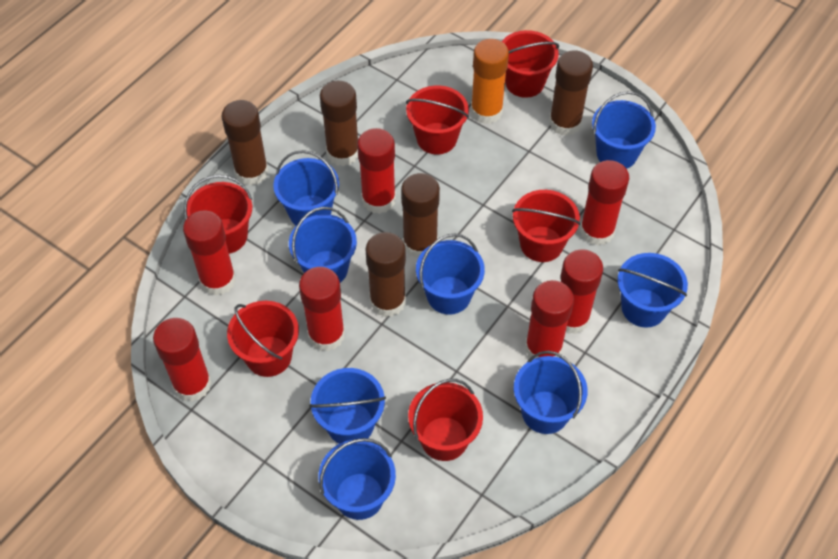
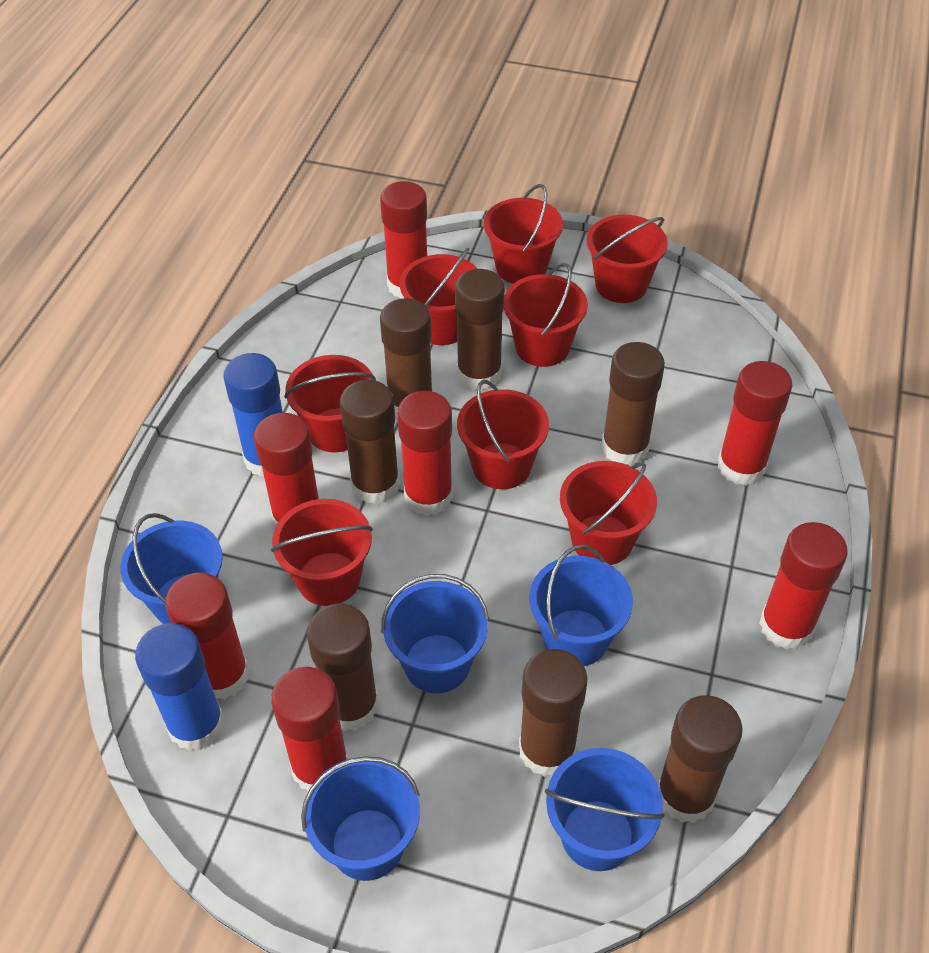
blue bucket: 8 -> 5
blue glue stick: 0 -> 2
brown glue stick: 5 -> 7
orange glue stick: 1 -> 0
red bucket: 6 -> 8

